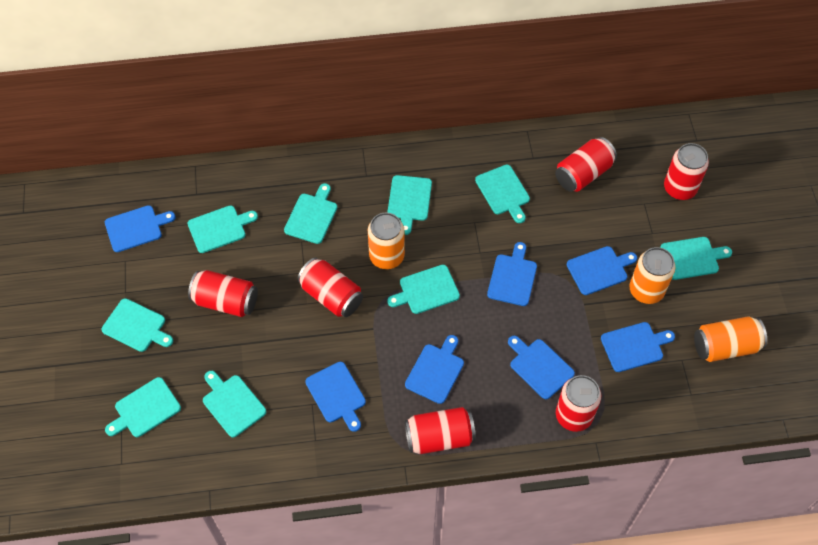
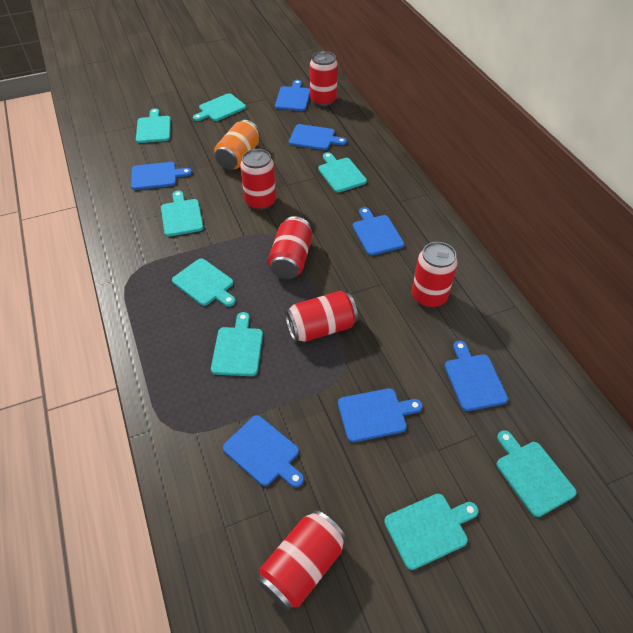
orange can: 3 -> 1
turquoise cutting board: 9 -> 8

